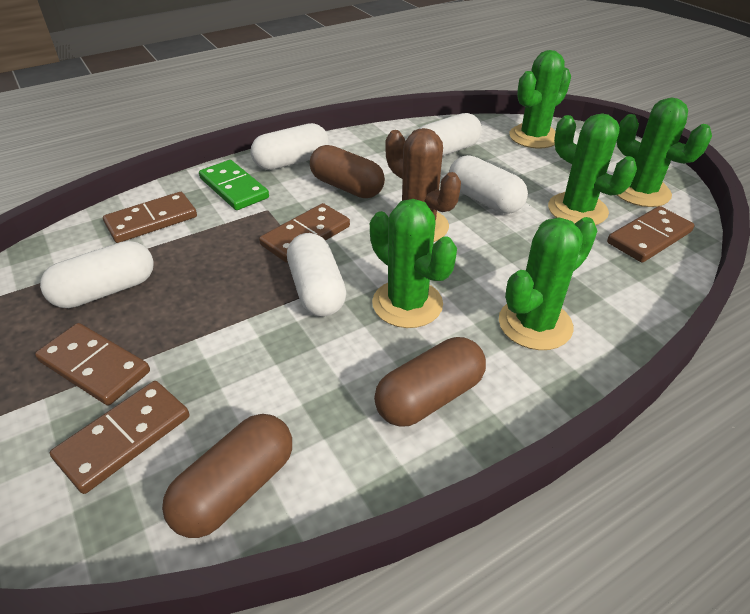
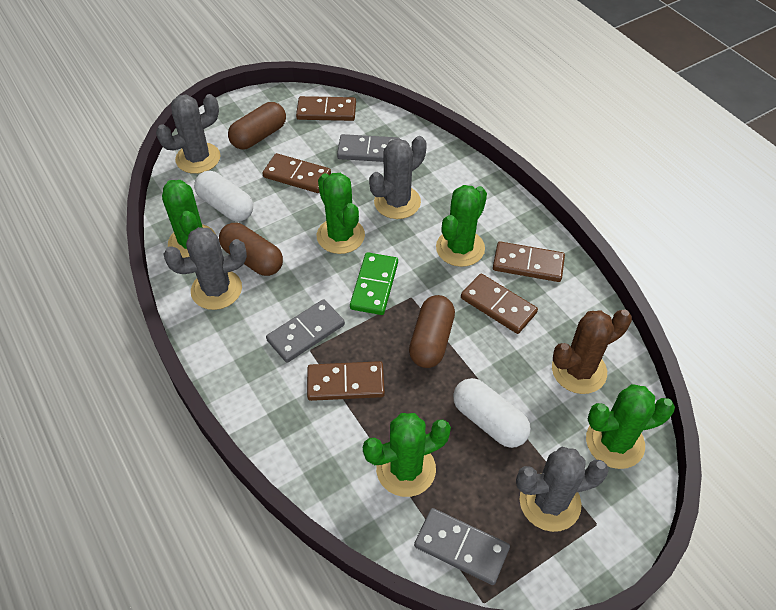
grey cactus: 0 -> 4
grey domino: 0 -> 3
white capsule: 5 -> 2

